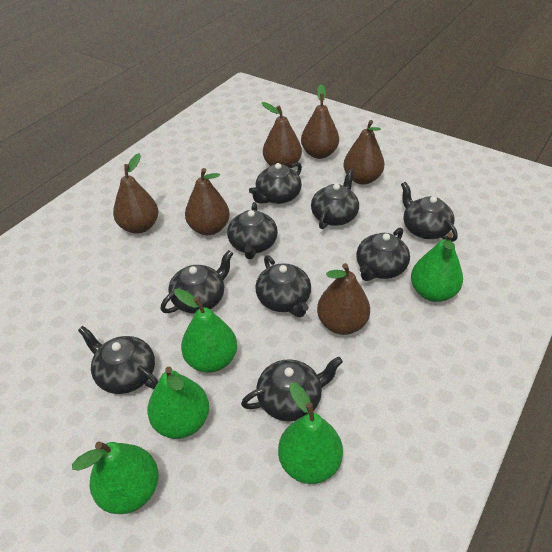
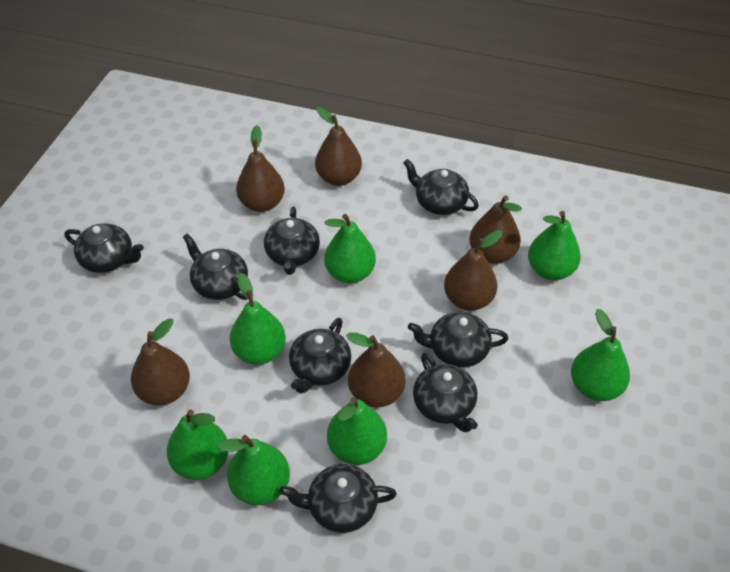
black teapot: 9 -> 8
green pear: 5 -> 7

